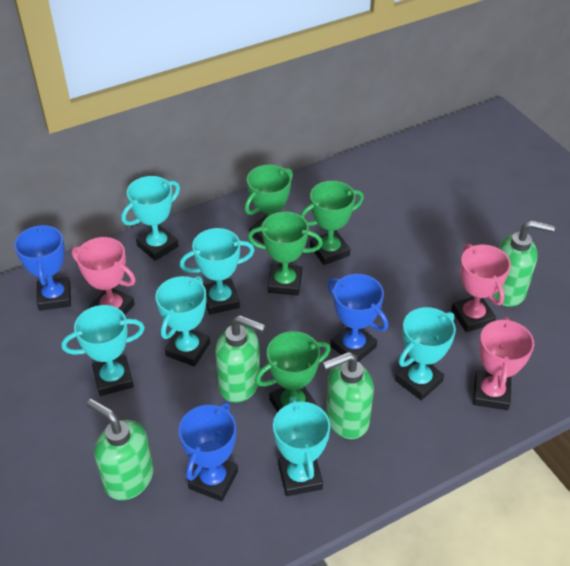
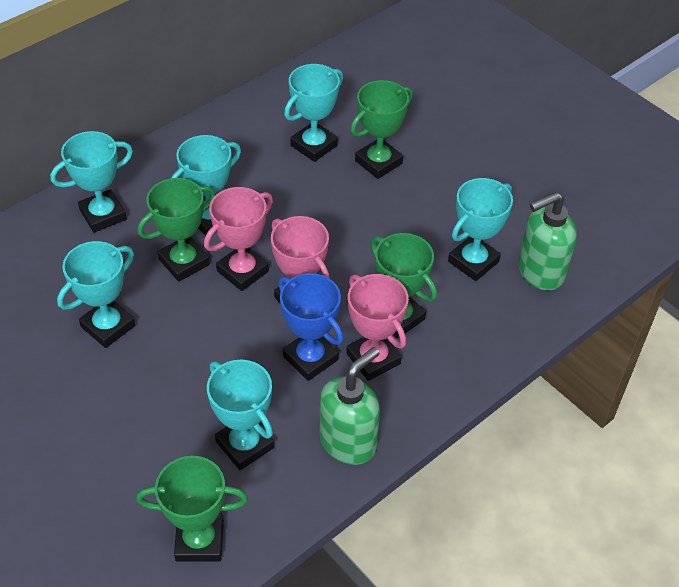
blue trophy: 3 -> 1
green soap dispenser: 4 -> 2

